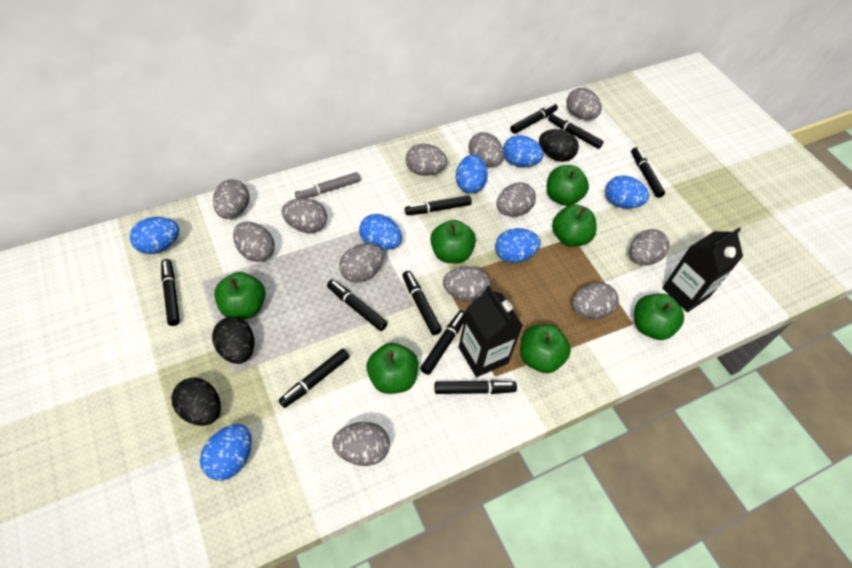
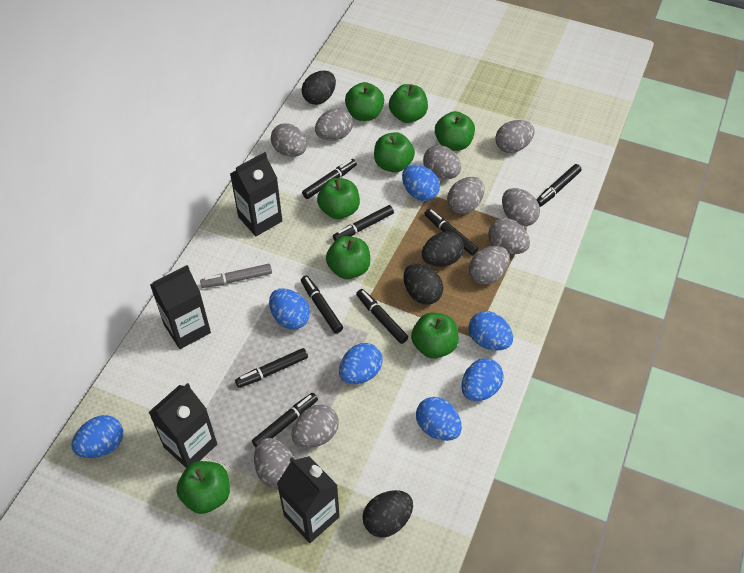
black carton: 2 -> 4
black egg: 3 -> 4
black marker: 10 -> 8
green apple: 7 -> 8
grey egg: 12 -> 10

